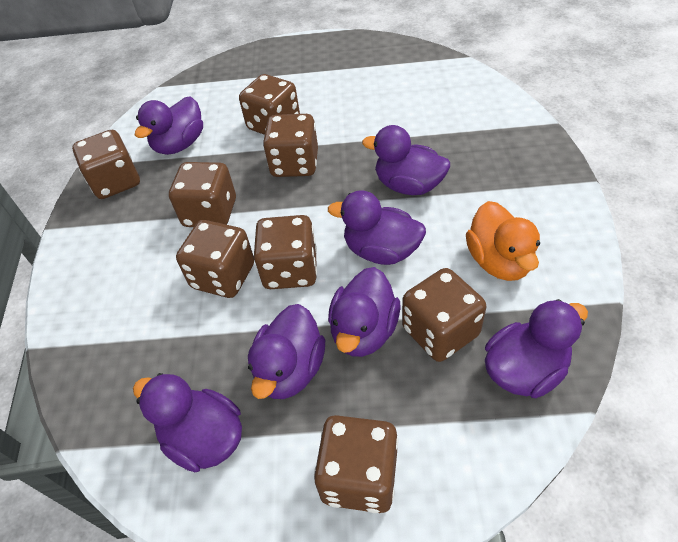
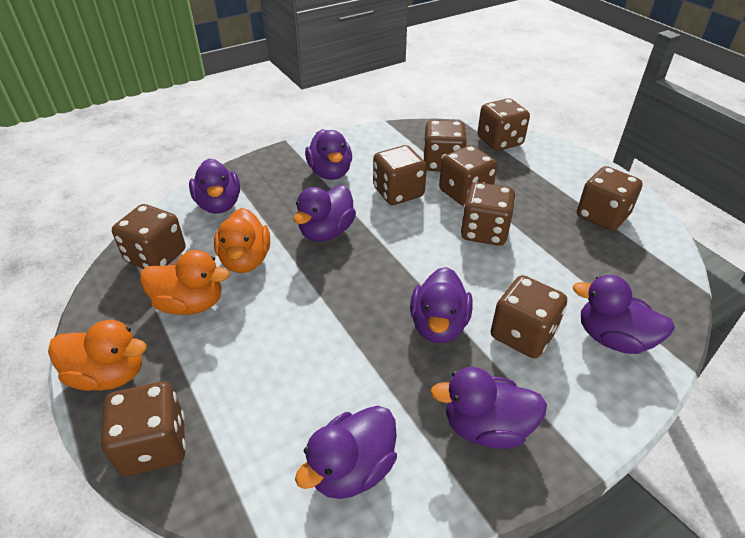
brown dice: 8 -> 9
orange duck: 1 -> 3

